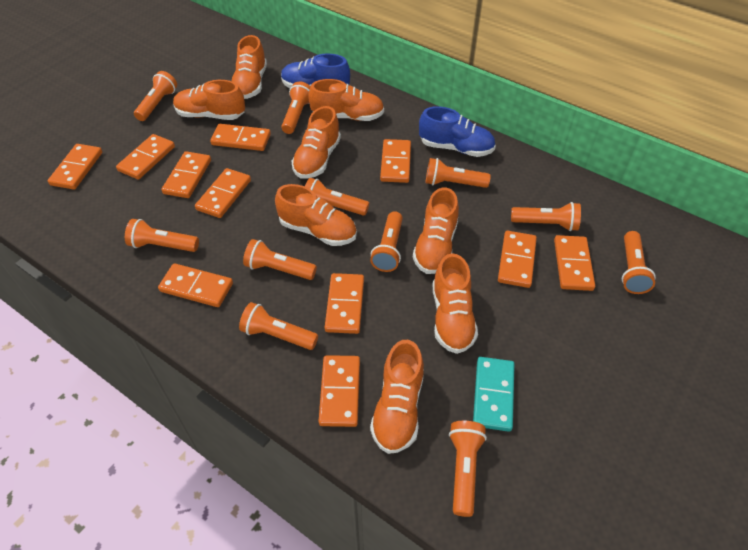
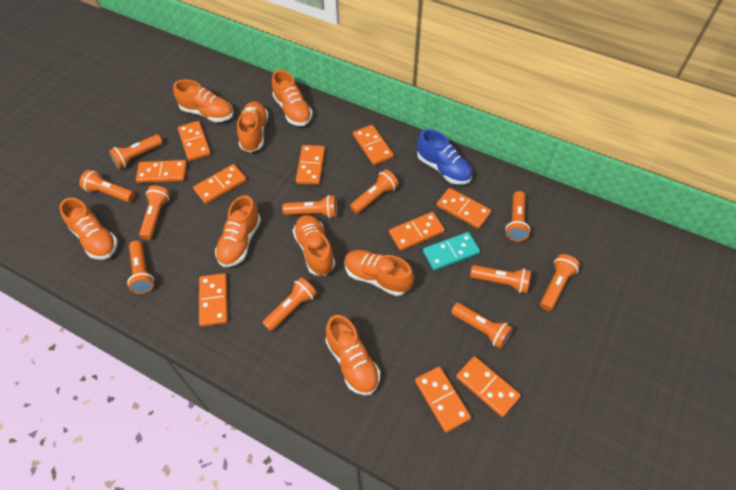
blue shoe: 2 -> 1
orange domino: 11 -> 10

